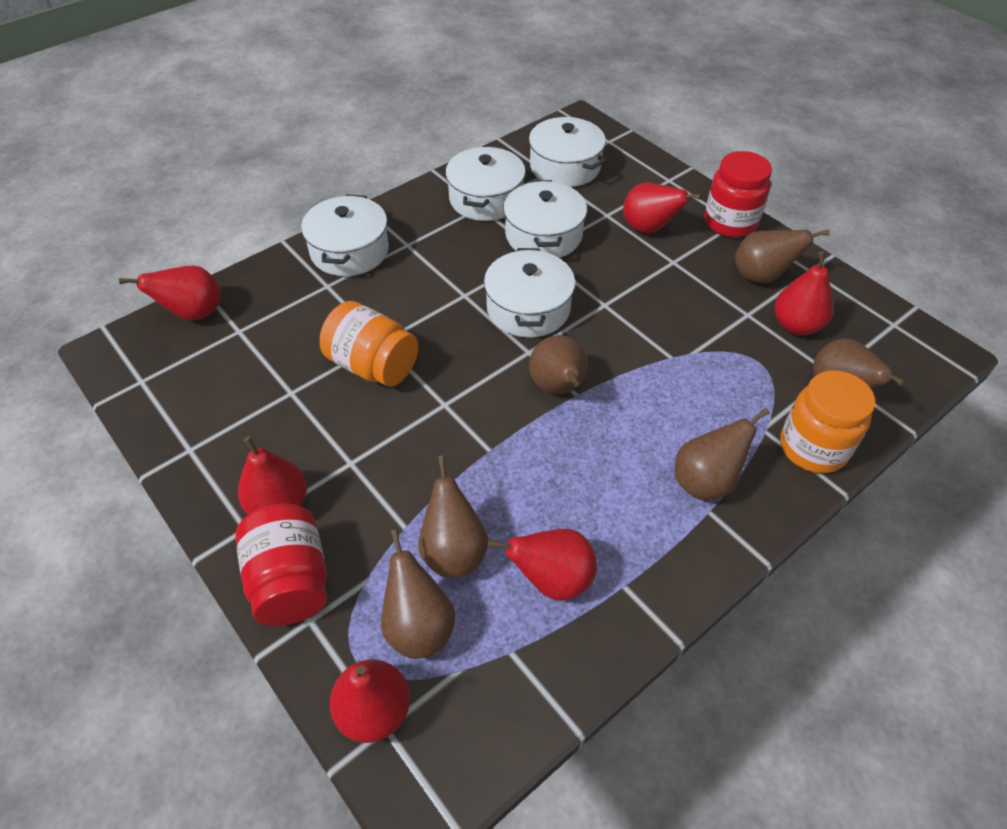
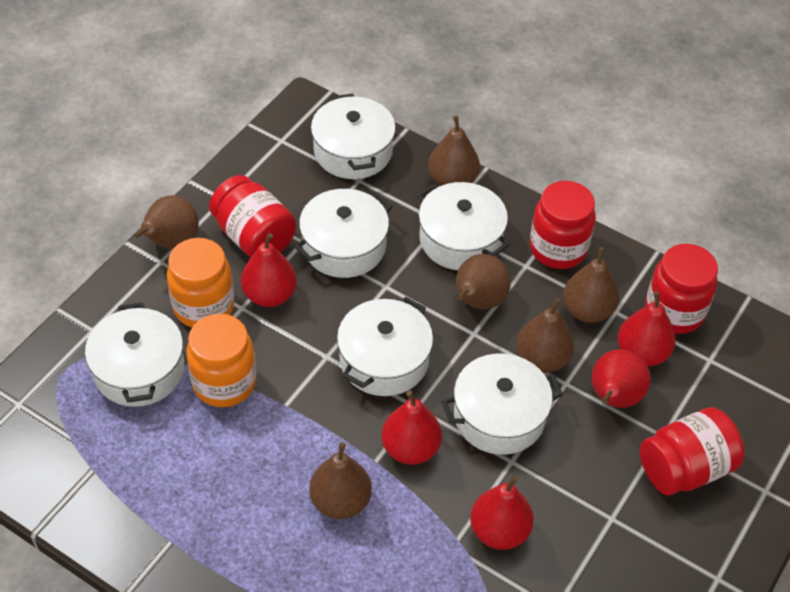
red jar: 2 -> 4
red pear: 6 -> 5
white pot: 5 -> 6

